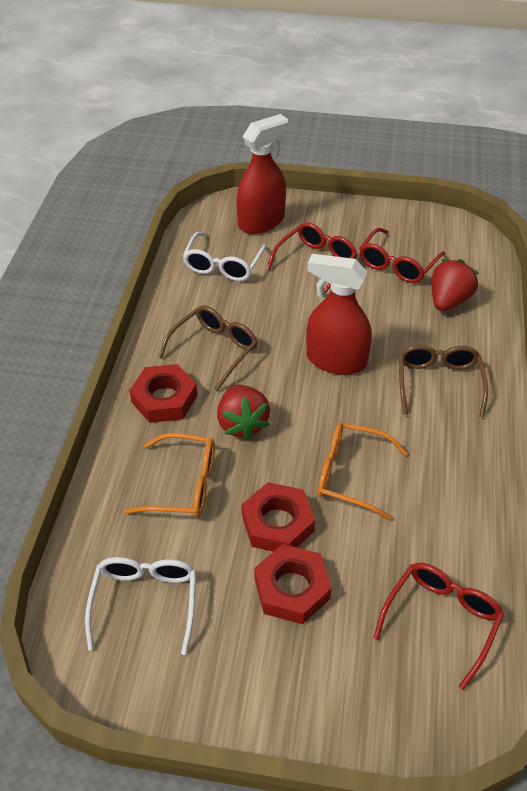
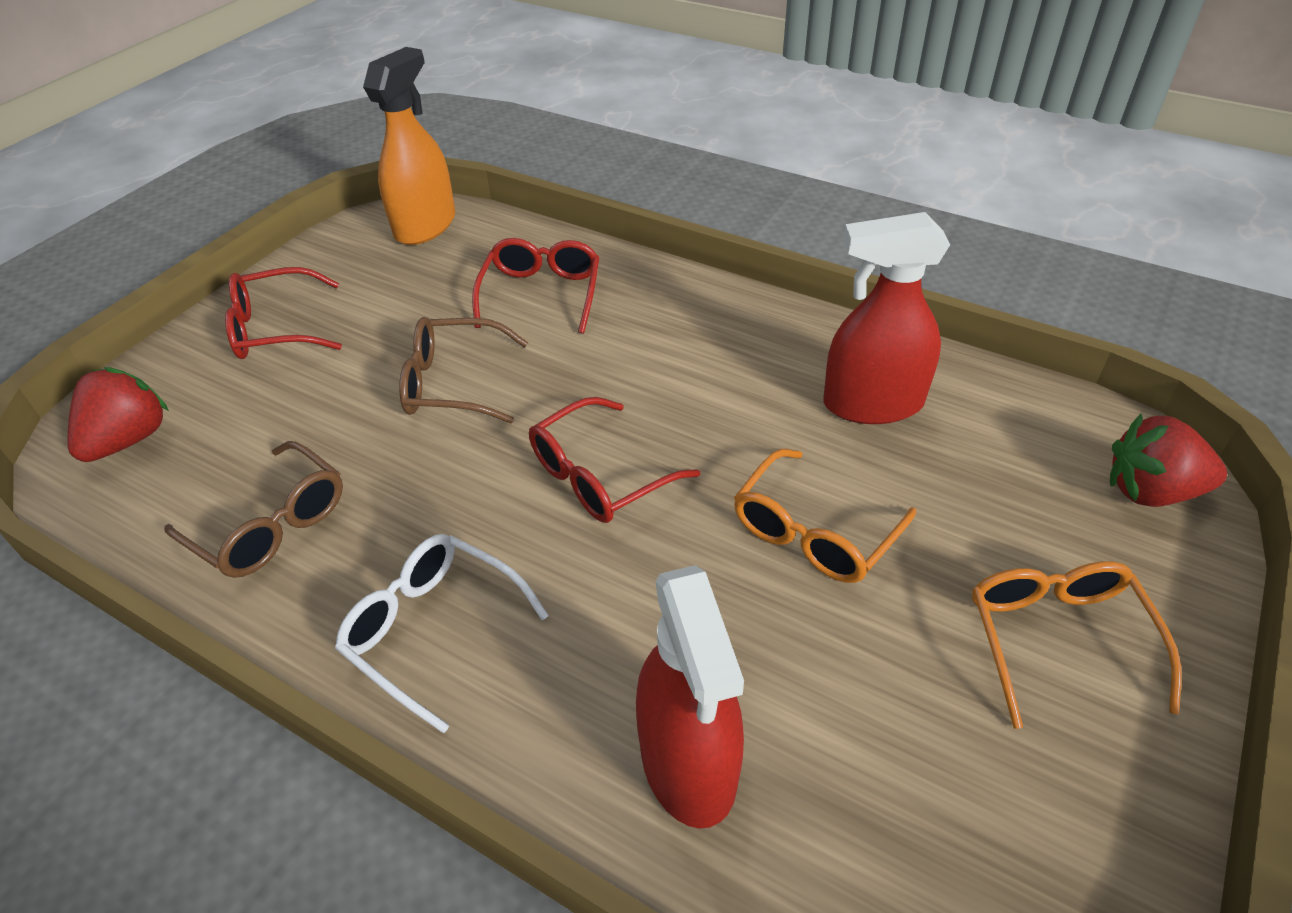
orange spray bottle: 0 -> 1
red nut: 3 -> 0
white glasses: 2 -> 1

